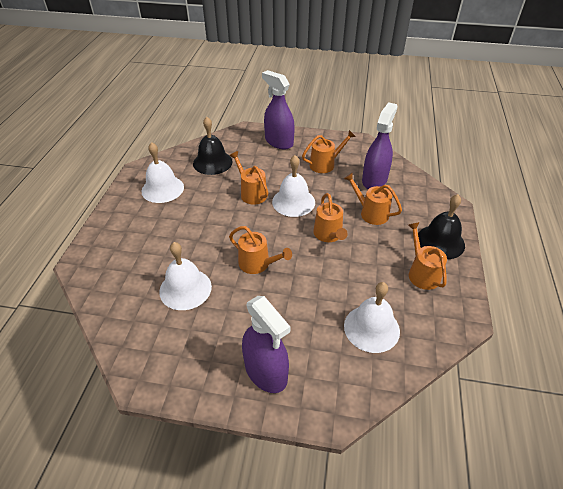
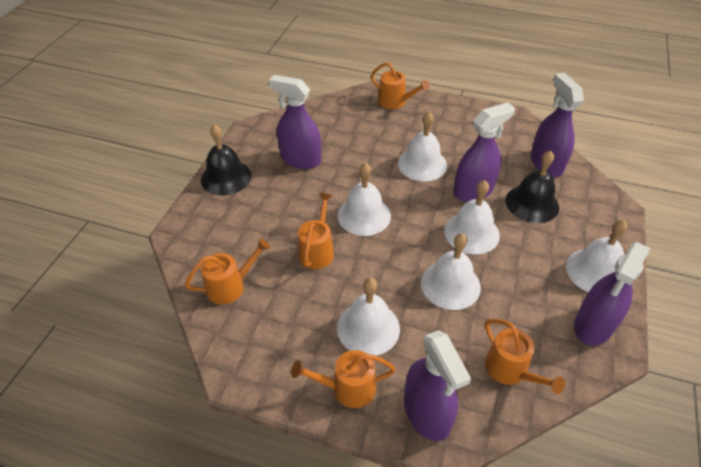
orange watering can: 6 -> 5
purple spray bottle: 3 -> 5
white bell: 4 -> 6

